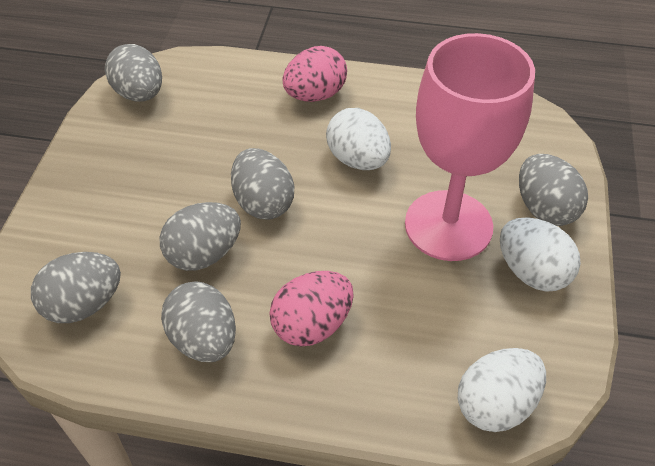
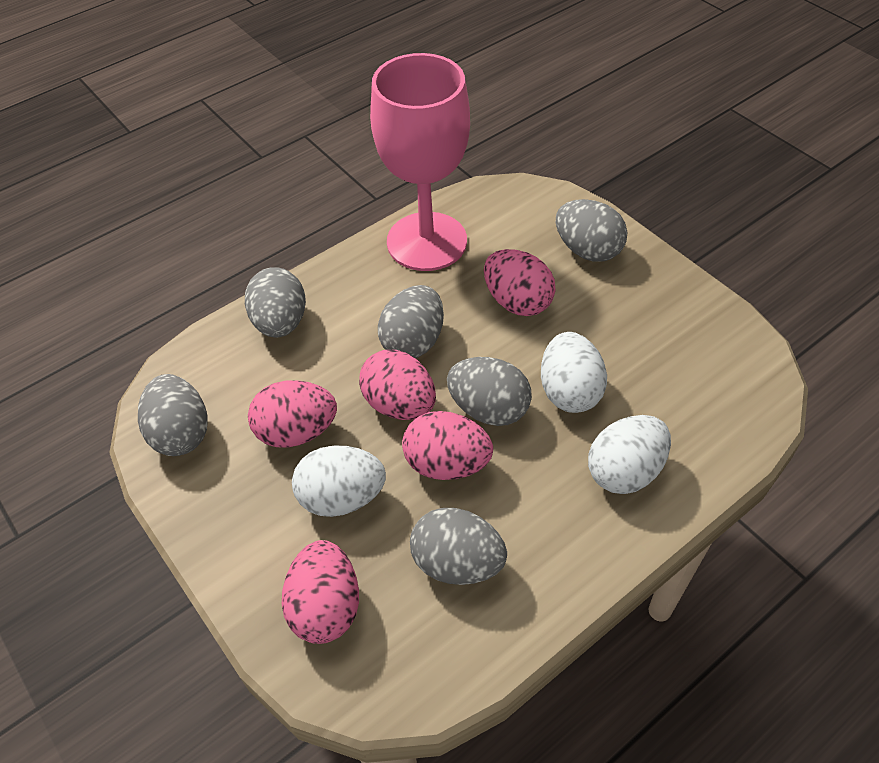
pink egg: 2 -> 5

